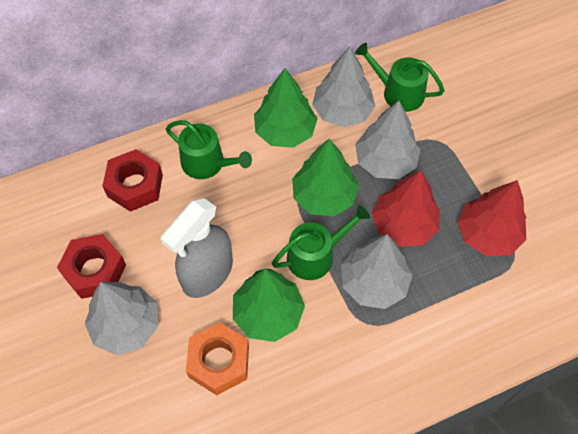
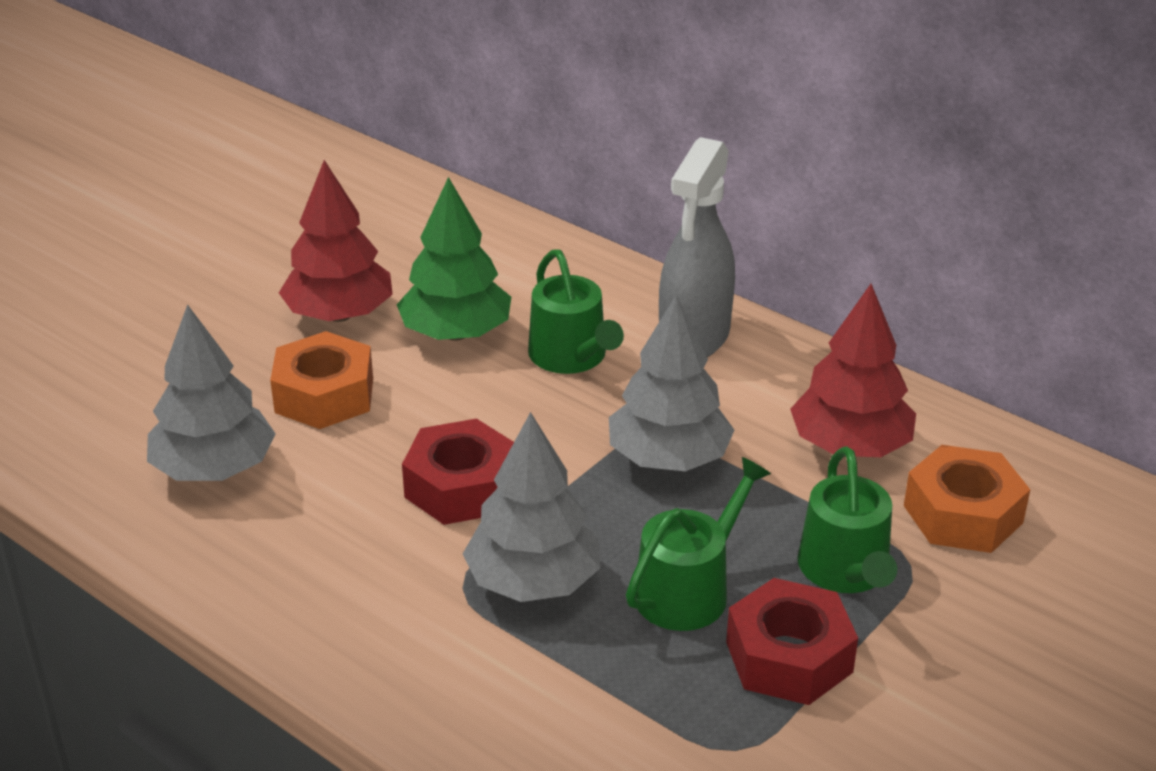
green tree: 3 -> 1
grey tree: 4 -> 3
orange nut: 1 -> 2

